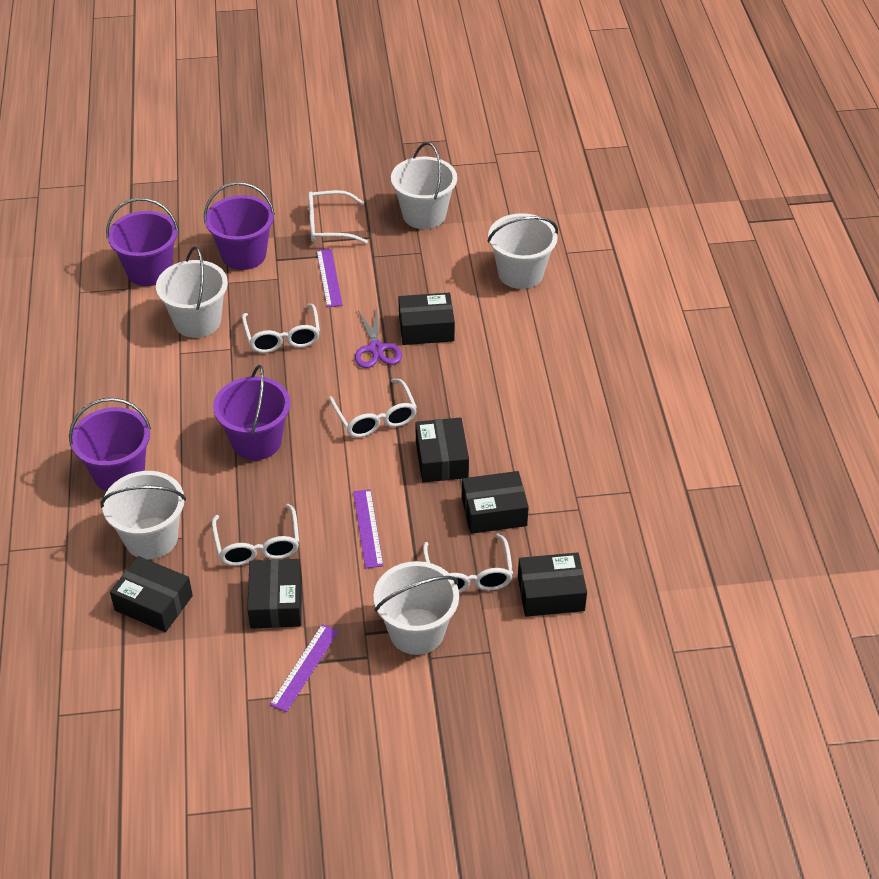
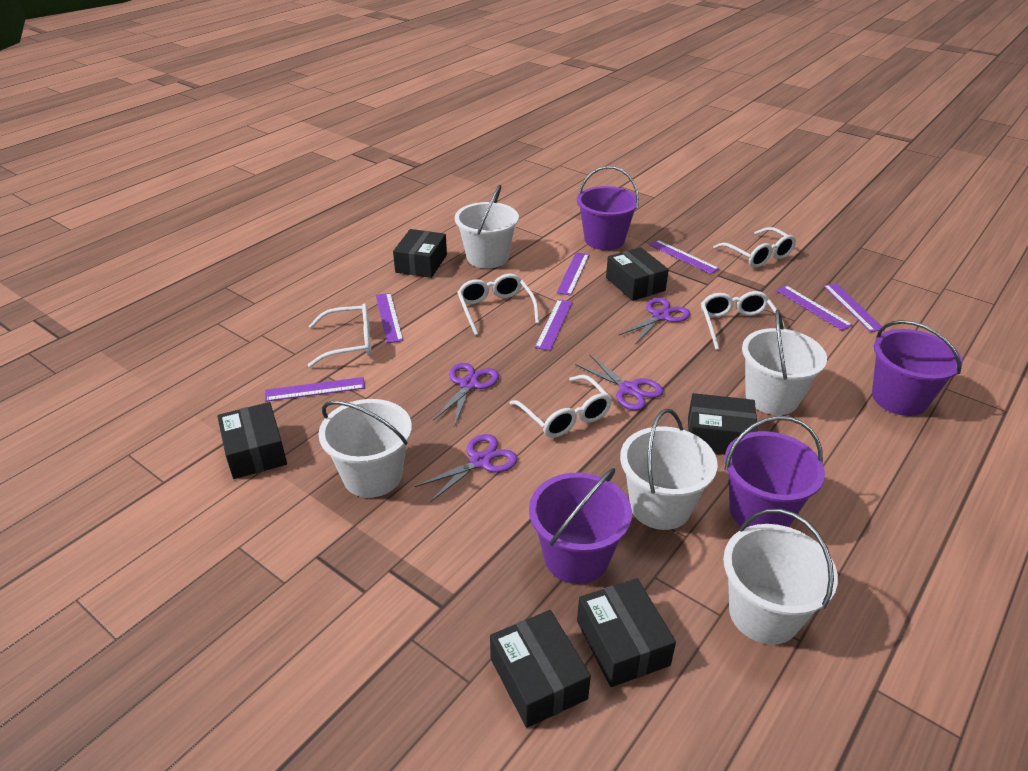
purple ruler: 3 -> 7
purple scissors: 1 -> 4

